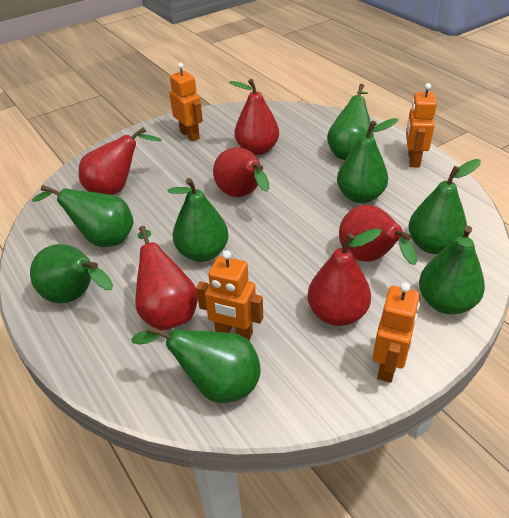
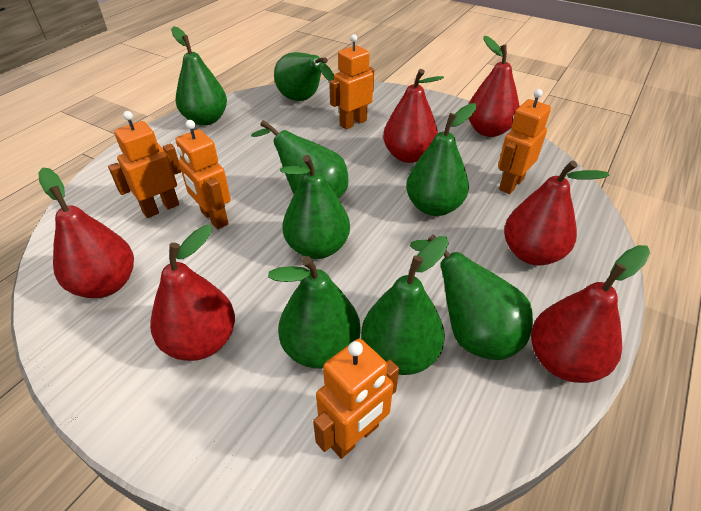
orange robot: 4 -> 5

